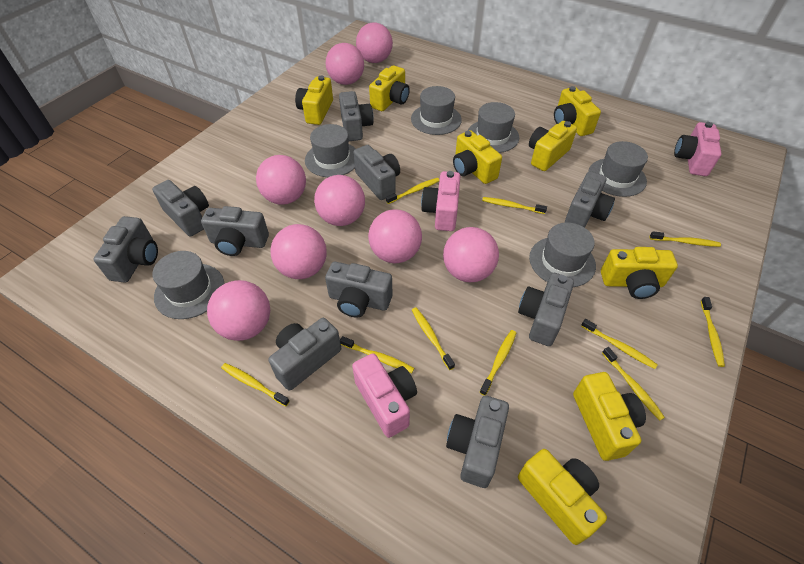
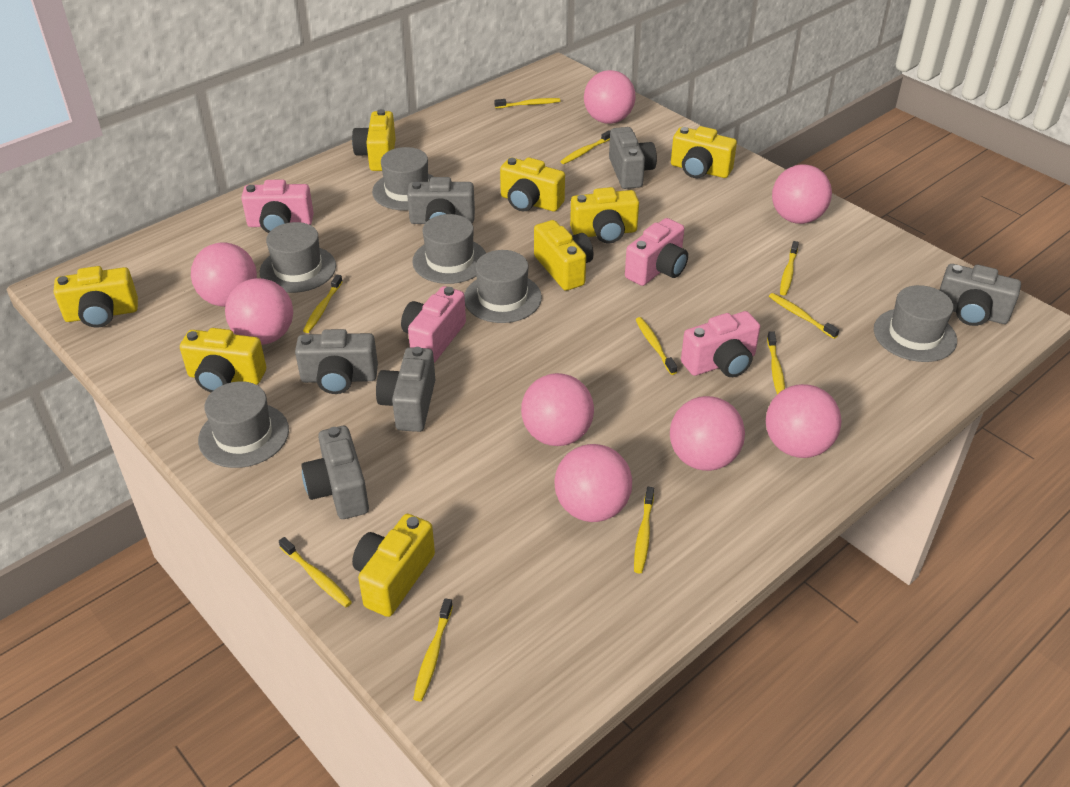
grey camera: 10 -> 6
pink camera: 3 -> 4

